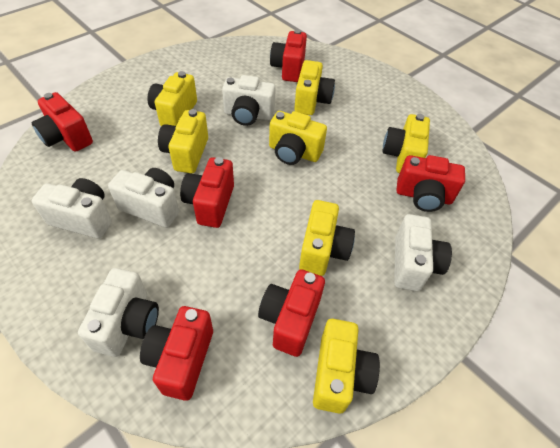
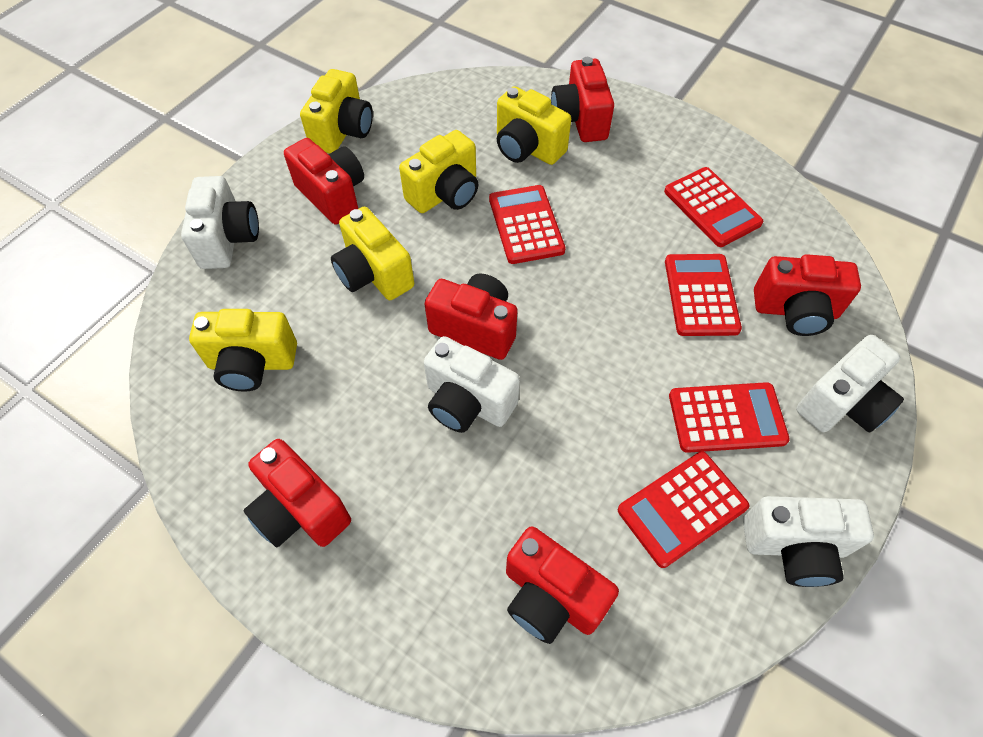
red calculator: 0 -> 5
white camera: 5 -> 4
yellow camera: 7 -> 5

